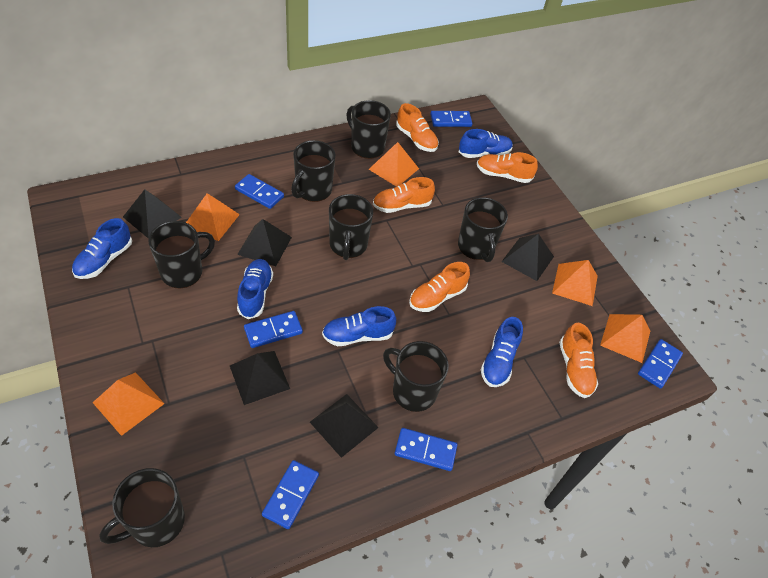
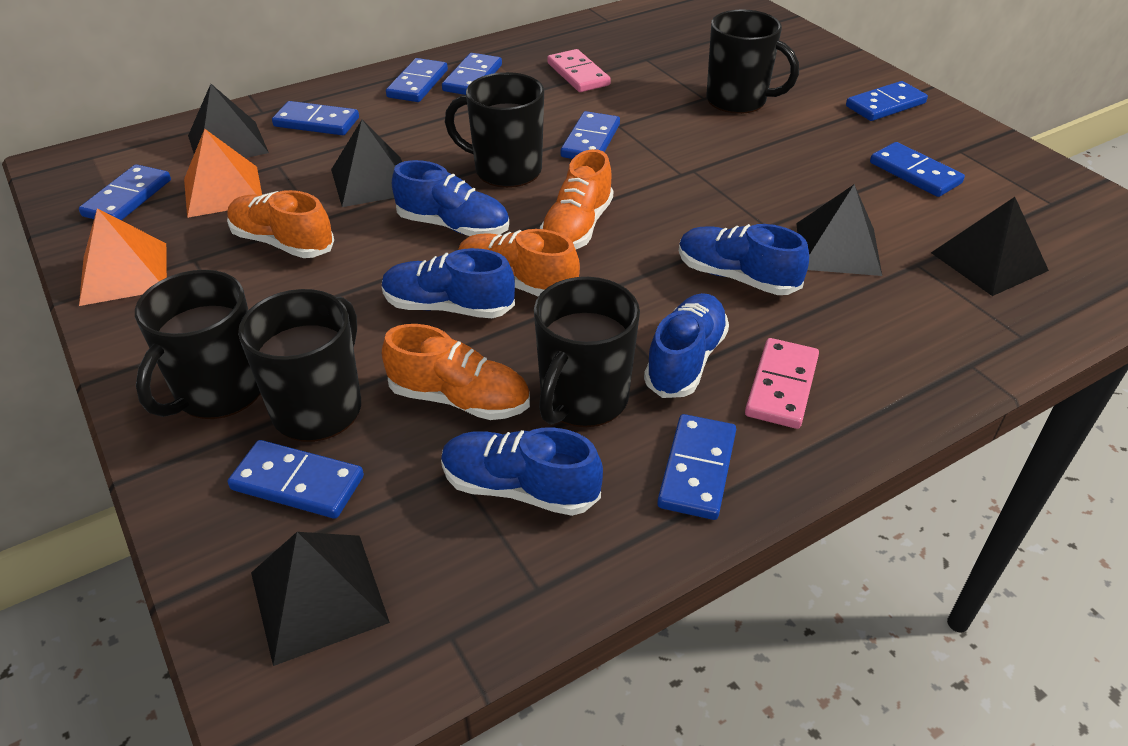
black mug: 7 -> 5
blue domino: 6 -> 9
orange pyramid: 5 -> 2
orange shoe: 5 -> 4
pink domino: 0 -> 2

